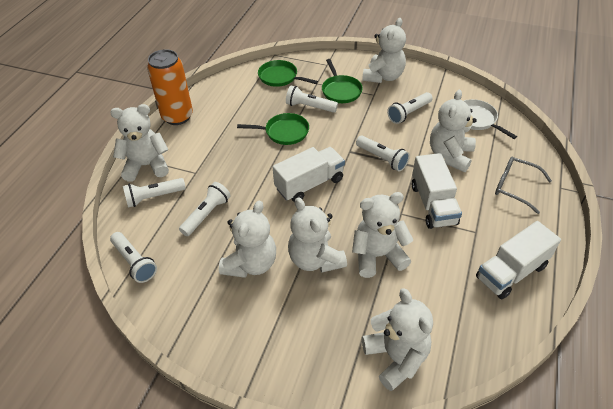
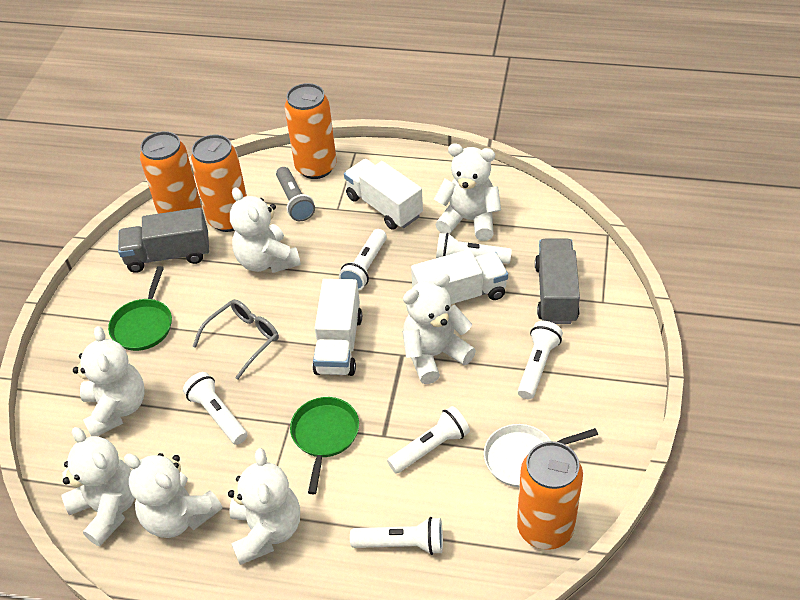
green pan: 3 -> 2
grey flashlight: 0 -> 1
grey truck: 0 -> 2
orange can: 1 -> 4

